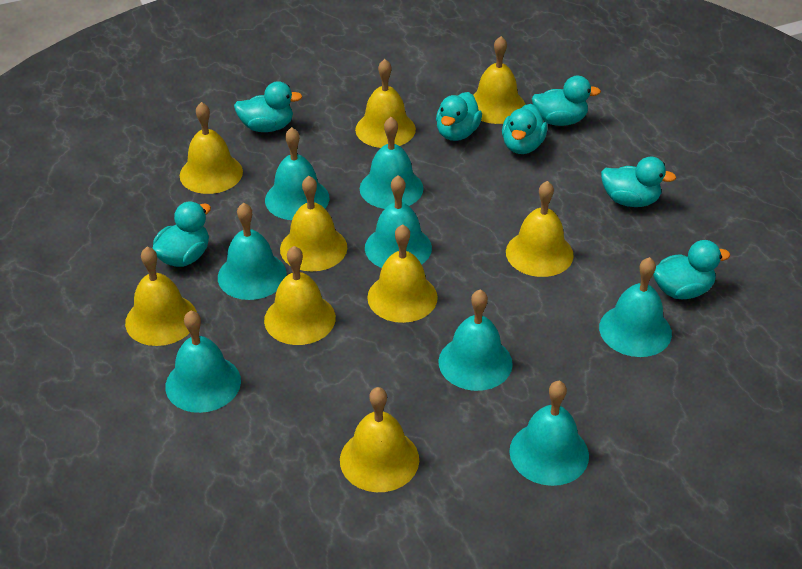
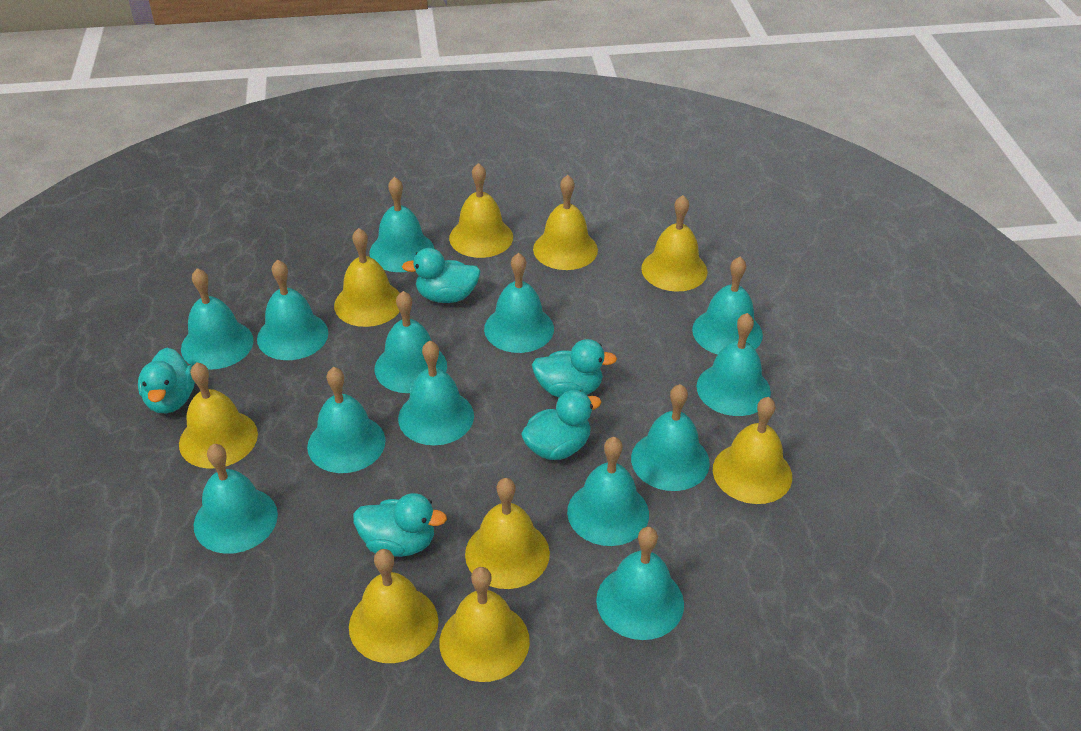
turquoise bell: 8 -> 13
turquoise duck: 7 -> 5

